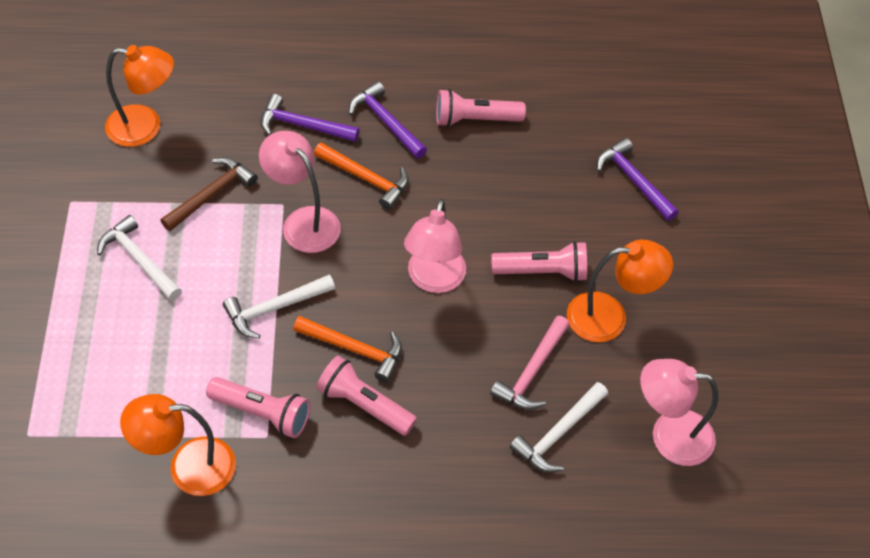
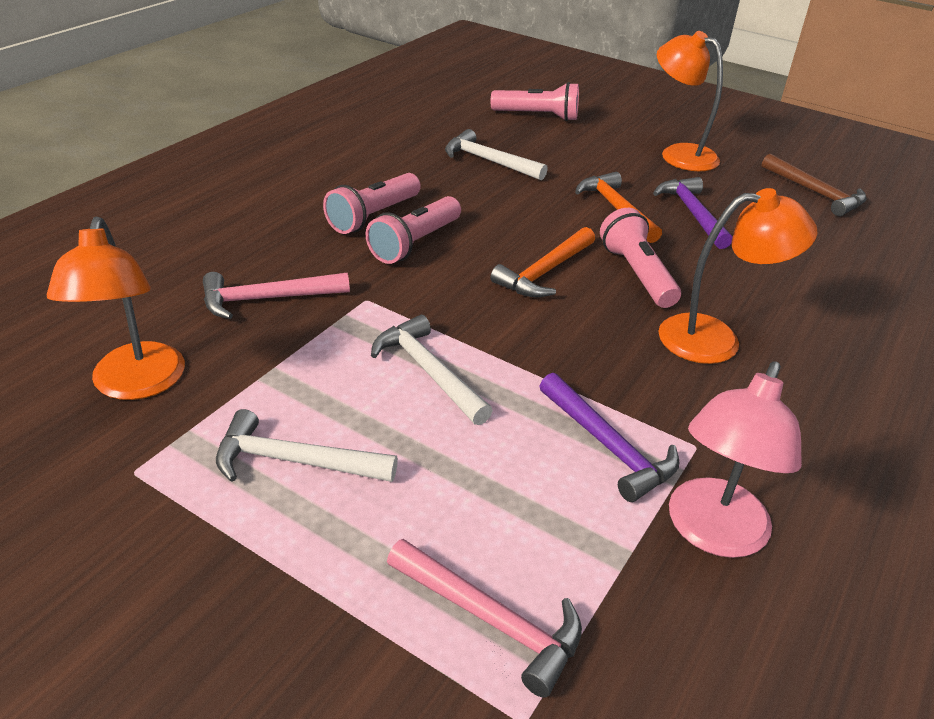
pink hammer: 1 -> 2
pink lamp: 3 -> 1
purple hammer: 3 -> 2

